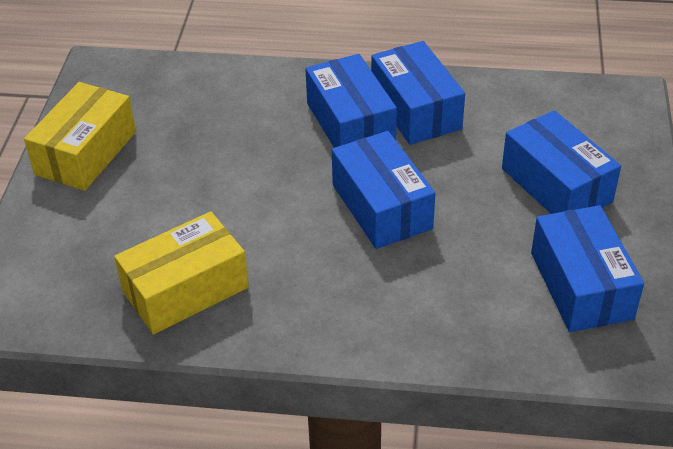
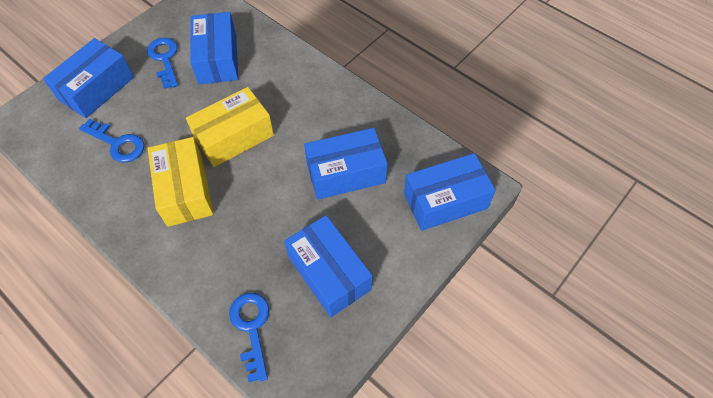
blue key: 0 -> 3

